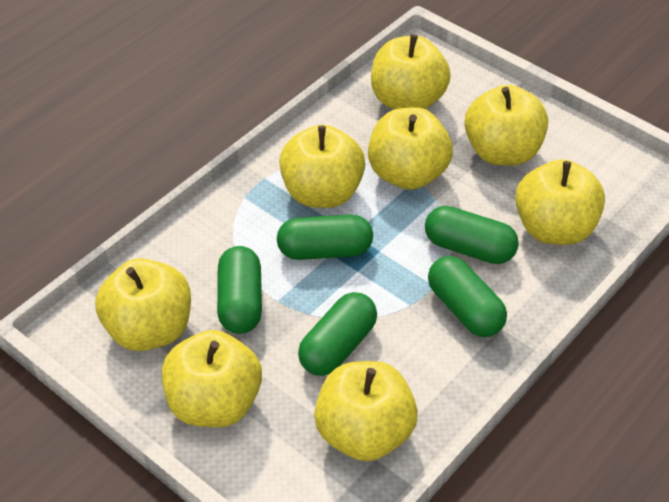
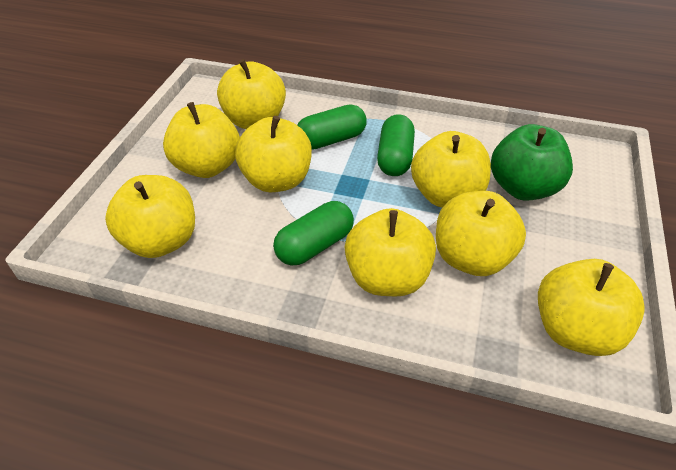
green apple: 0 -> 1
green capsule: 5 -> 3

